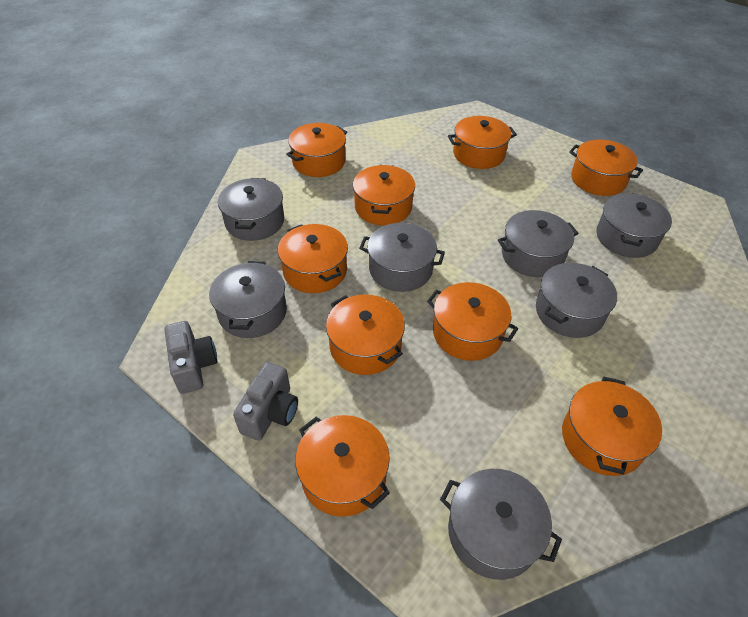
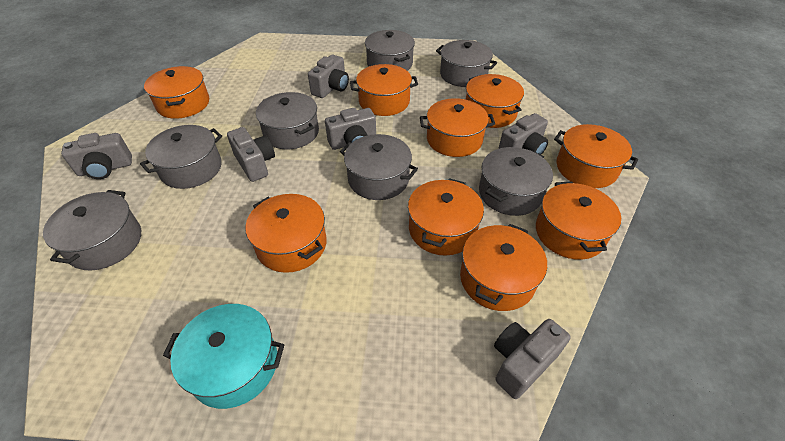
grey camera: 2 -> 6
turquoise pot: 0 -> 1

